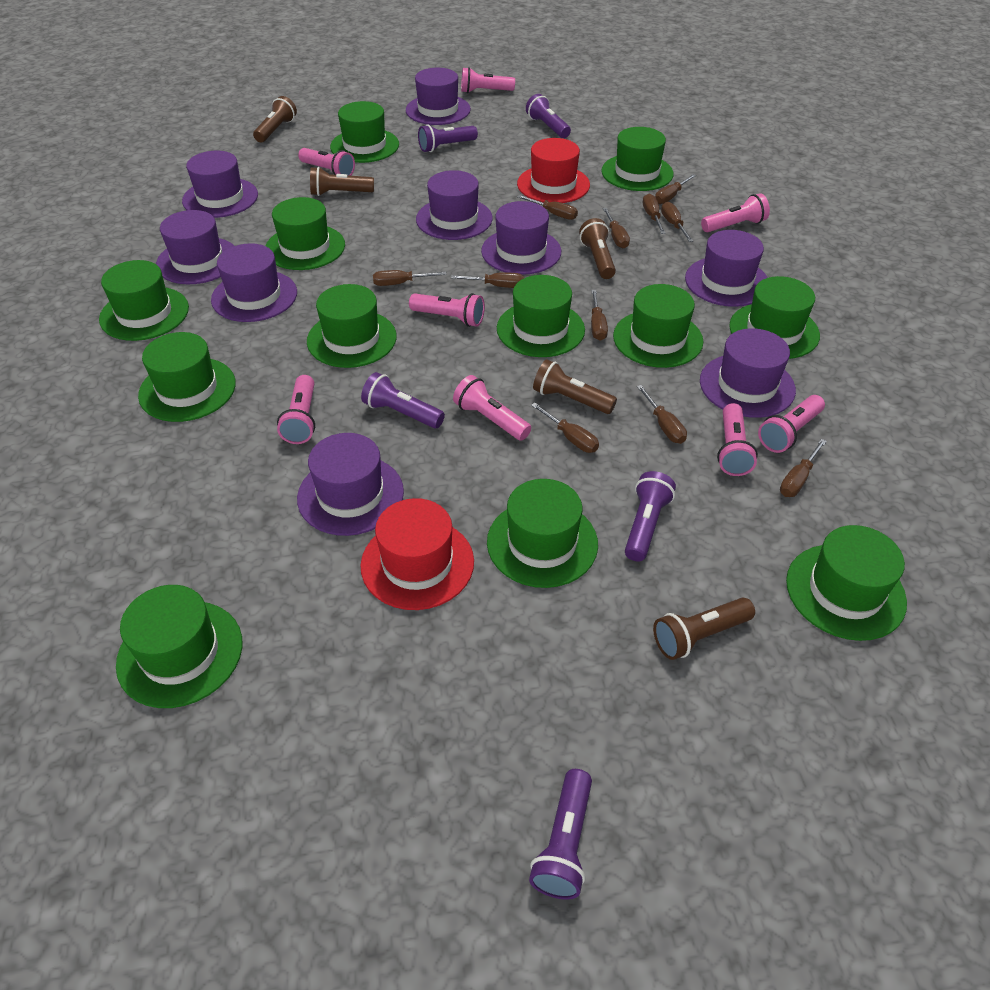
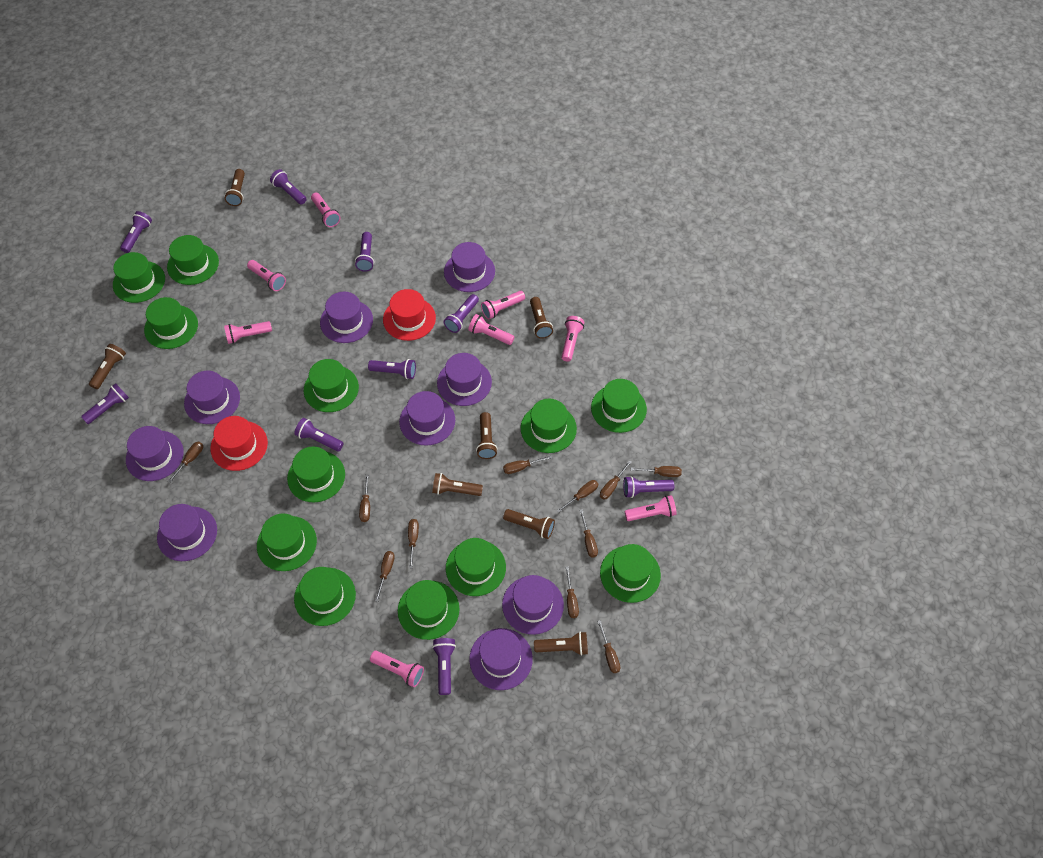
brown flashlight: 5 -> 7
purple flashlight: 5 -> 9

